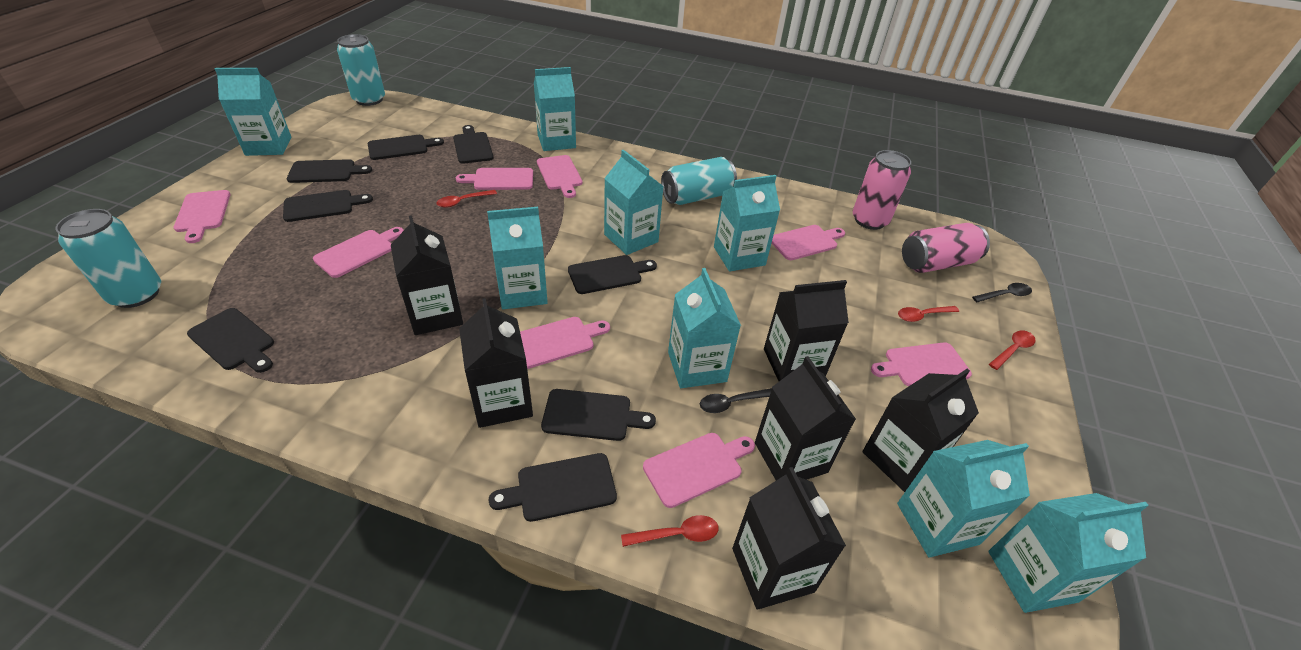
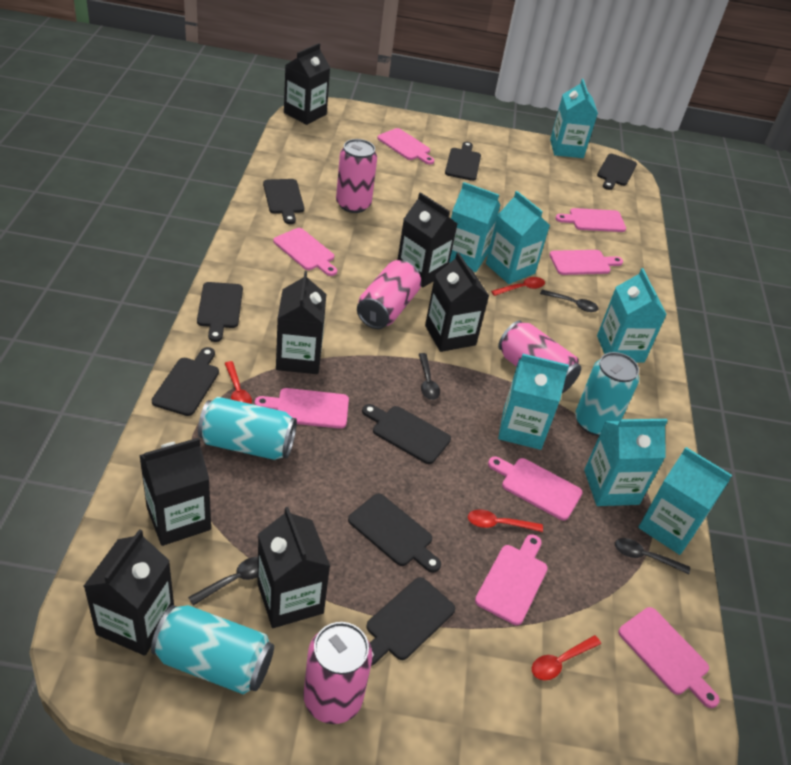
black carton: 6 -> 7
black spoon: 2 -> 4
pink can: 2 -> 4
turquoise carton: 8 -> 7

